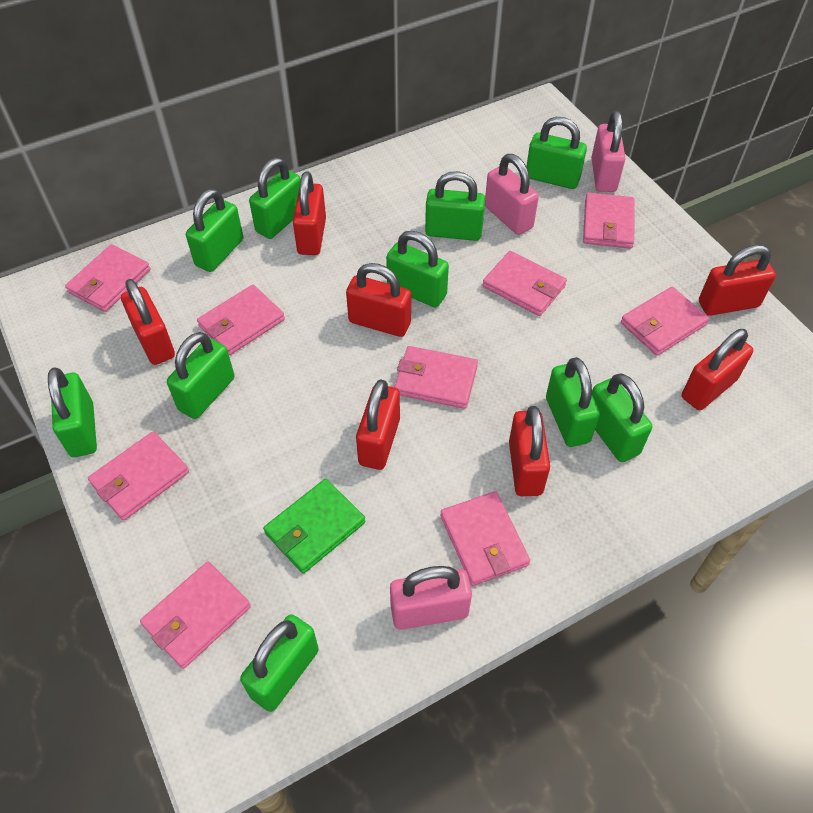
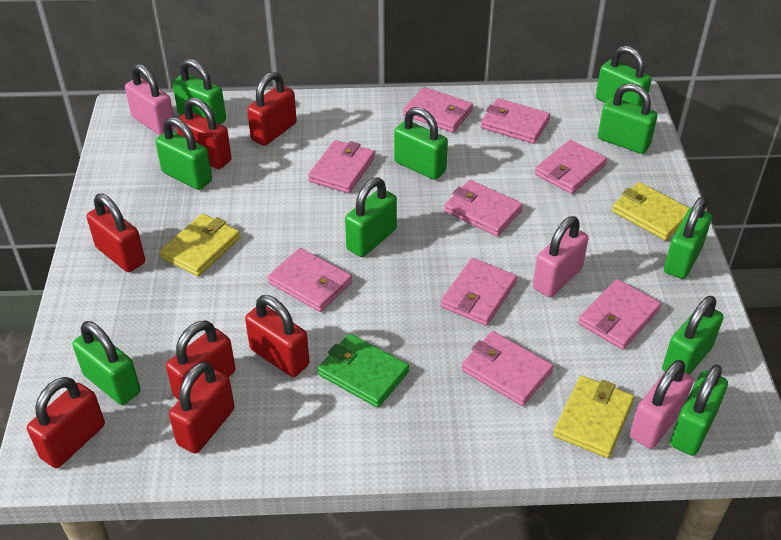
yellow wallet: 0 -> 3

